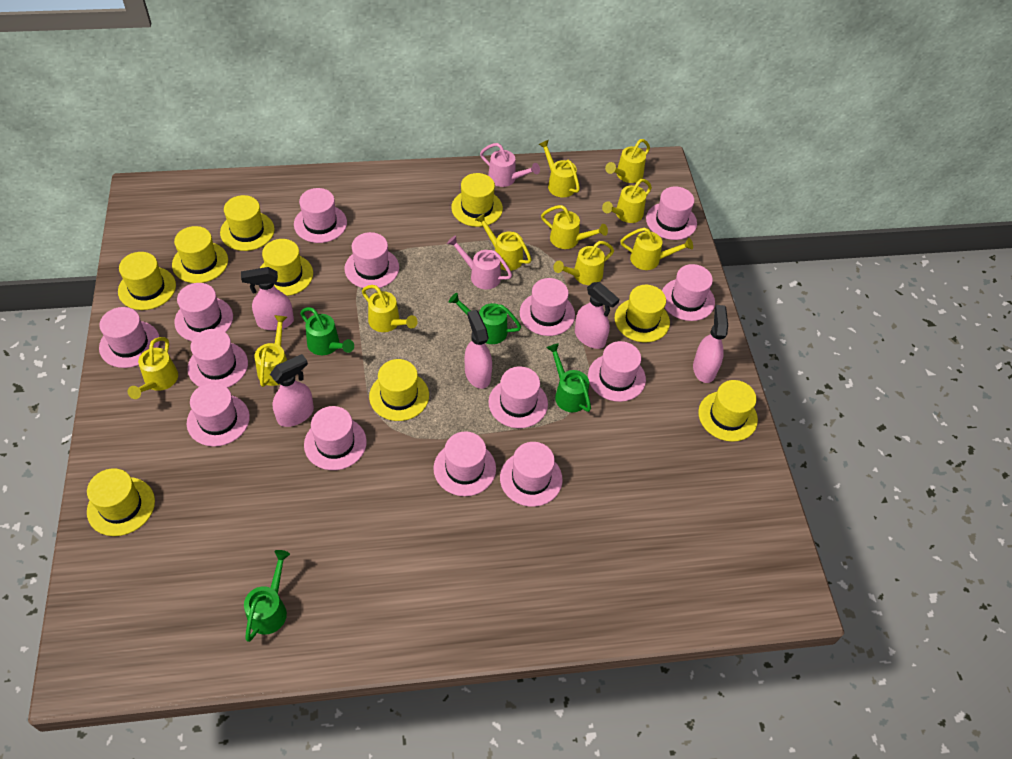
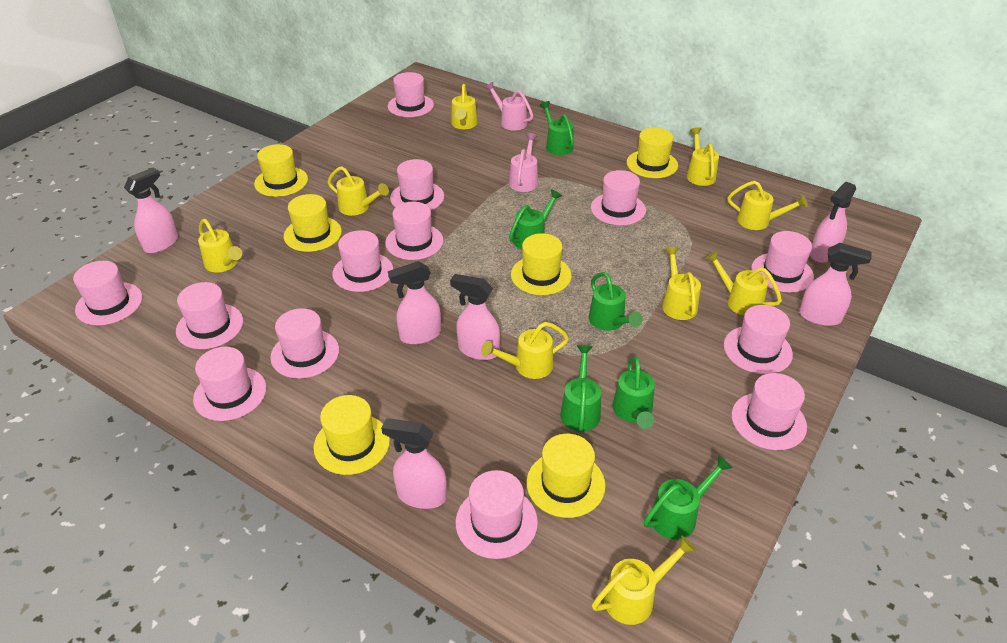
green watering can: 4 -> 6
pink hat: 14 -> 13
pink spray bottle: 5 -> 6
yellow hat: 9 -> 6
yellow watering can: 10 -> 9

